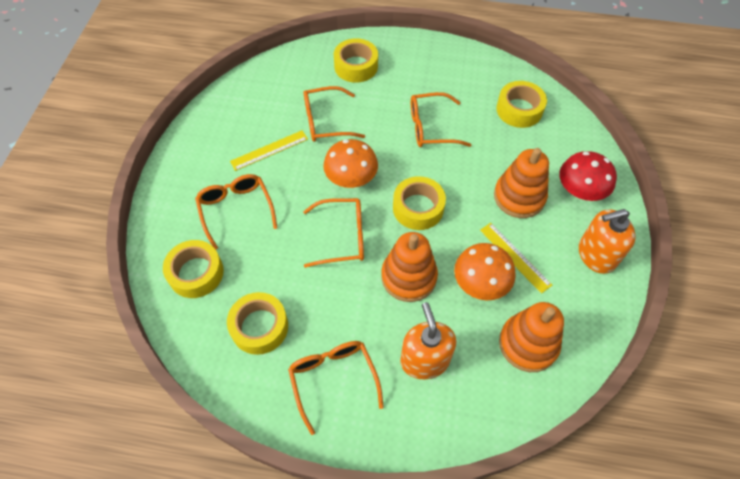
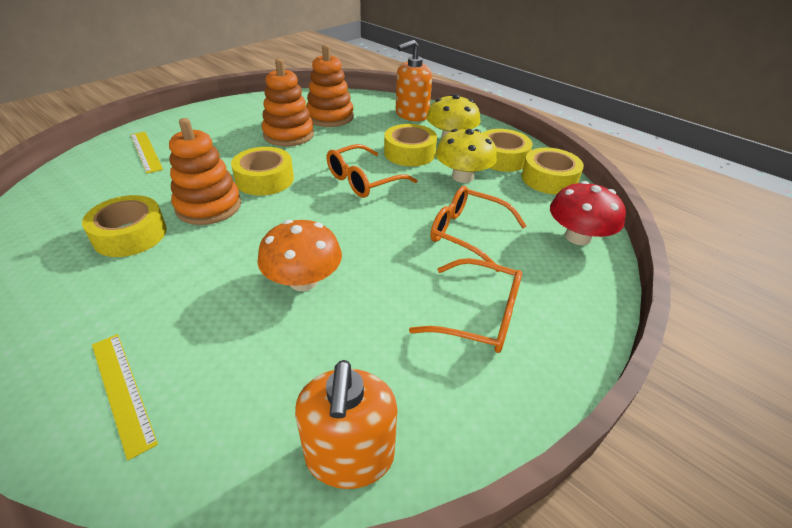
orange glasses: 5 -> 3
orange mushroom: 2 -> 1
yellow mushroom: 0 -> 2

